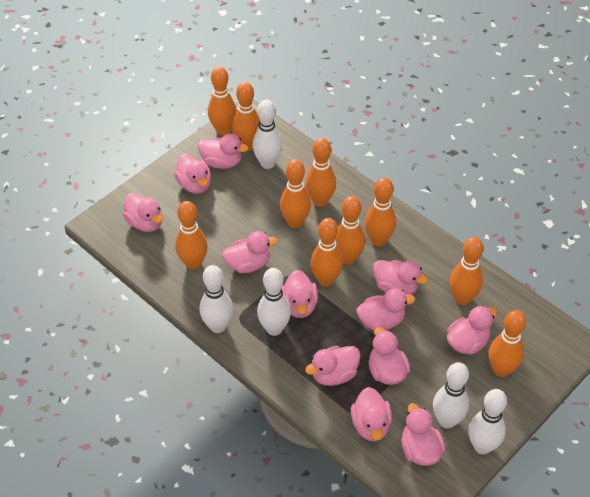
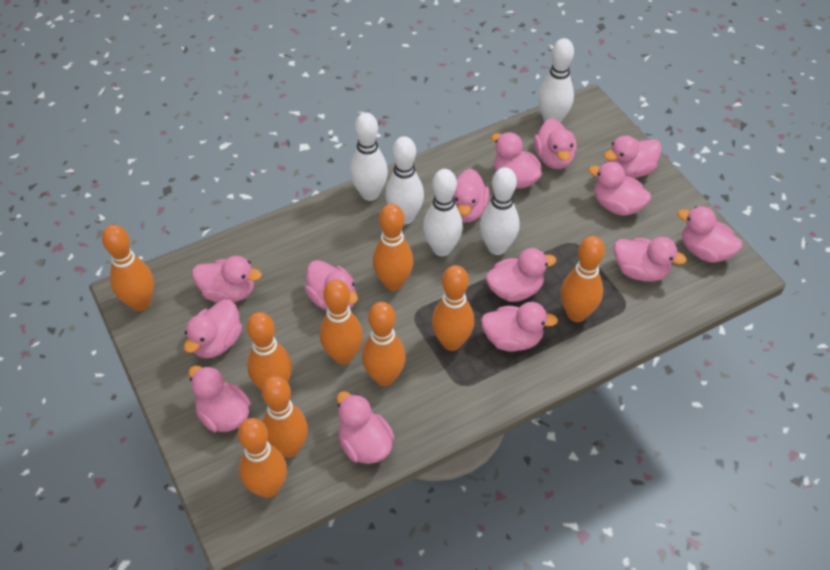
orange bowling pin: 10 -> 9
pink duck: 12 -> 14

